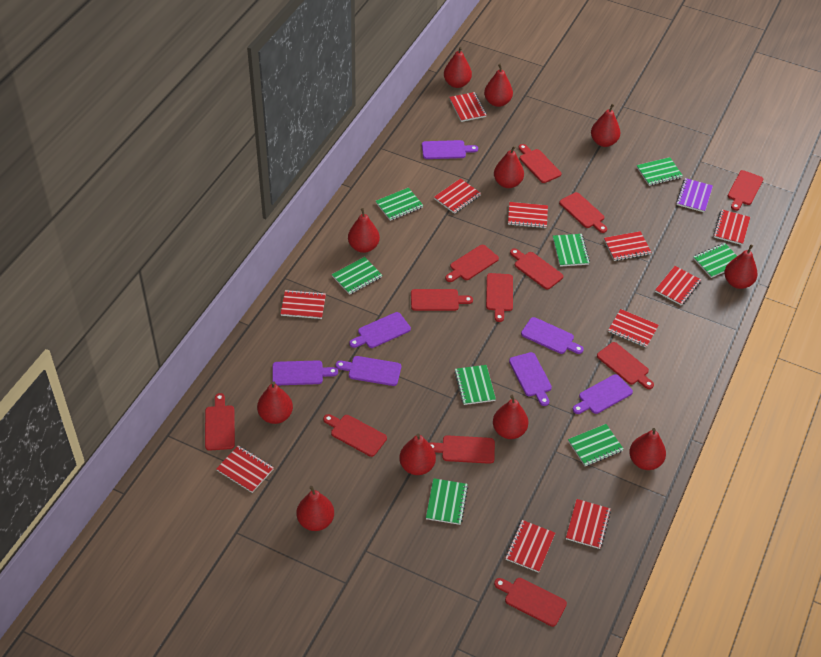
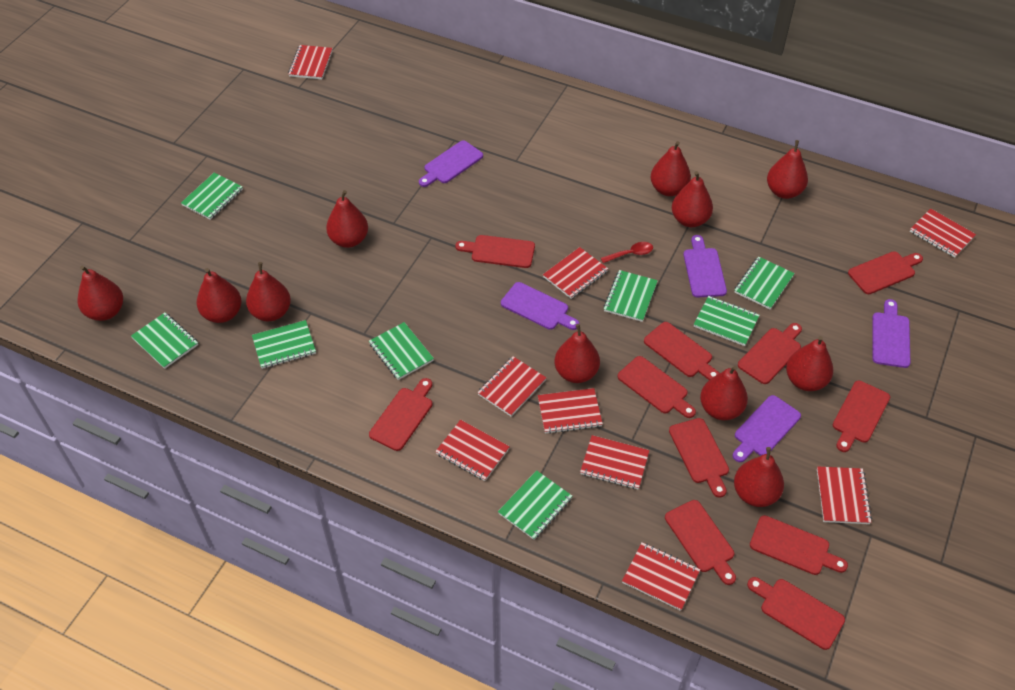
purple cutting board: 7 -> 5
purple notebook: 1 -> 0
red cutting board: 12 -> 11
red notebook: 11 -> 9
red spoon: 0 -> 1

